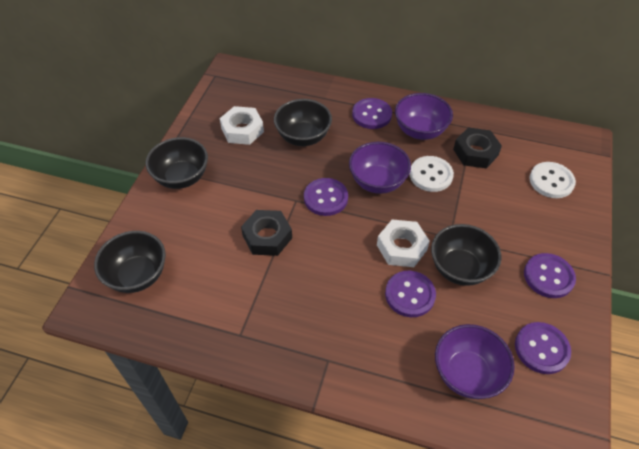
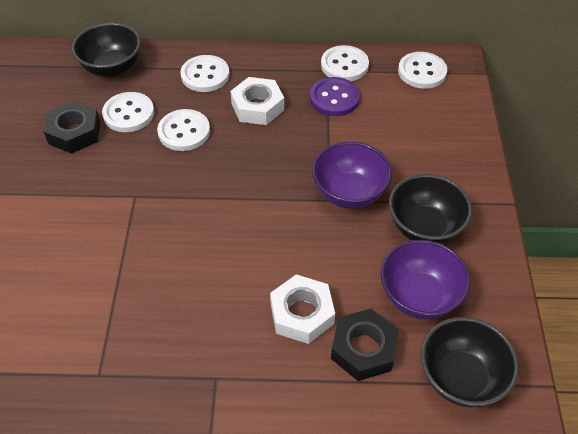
black bowl: 4 -> 3
purple bowl: 3 -> 2
purple button: 5 -> 1
white button: 2 -> 5

